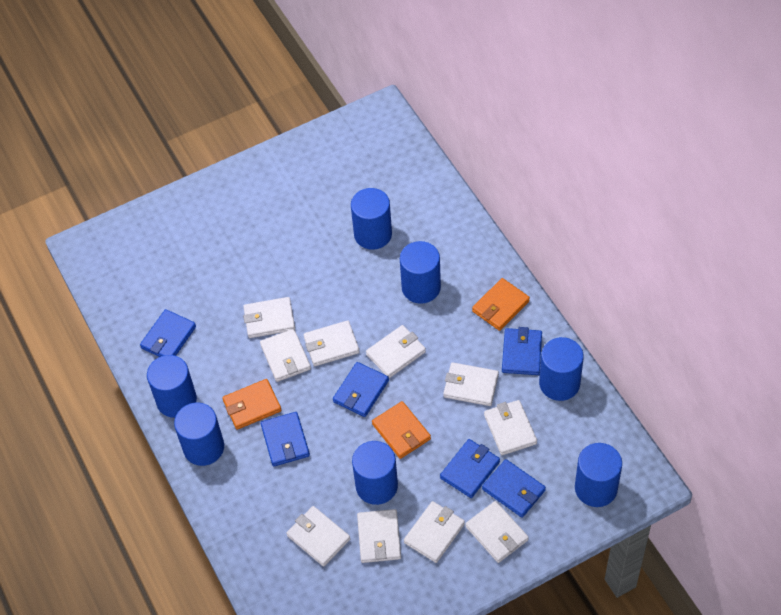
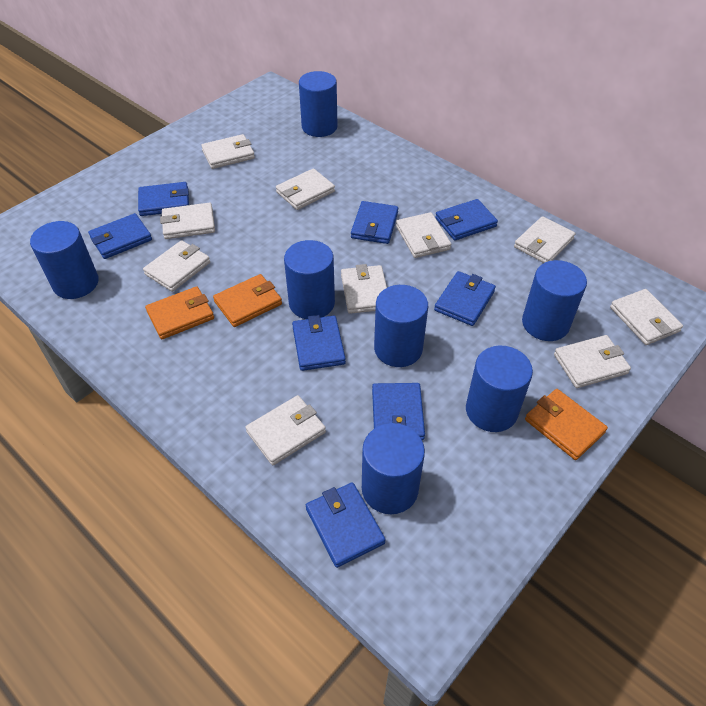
blue wallet: 6 -> 8

